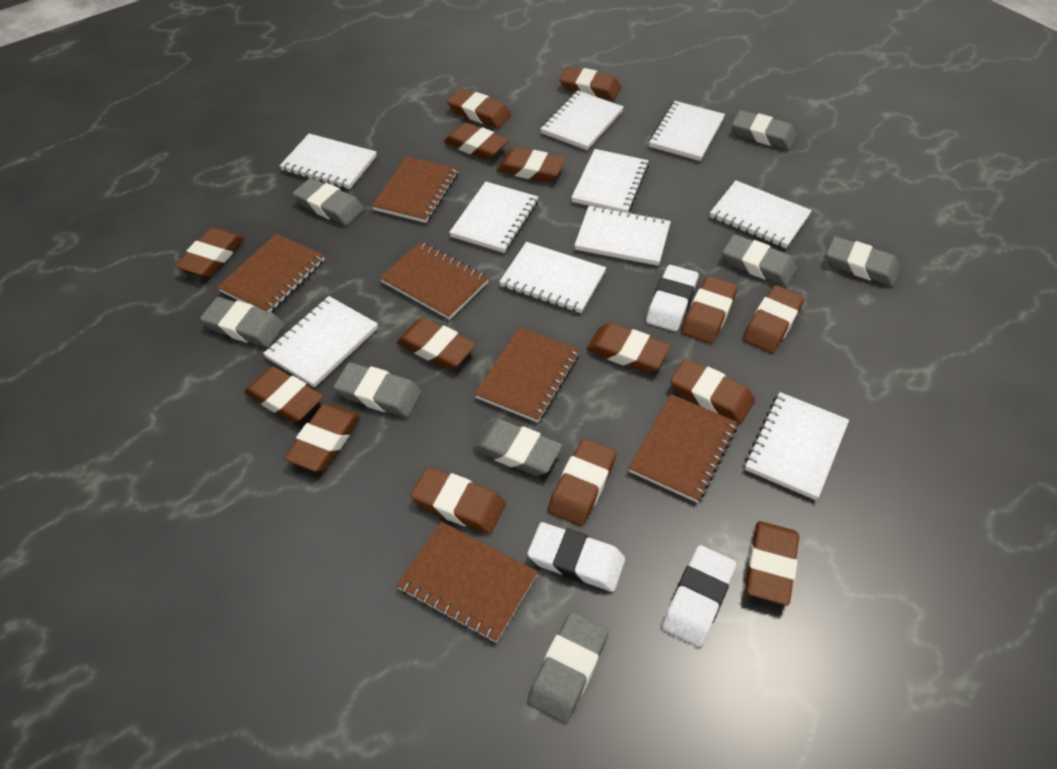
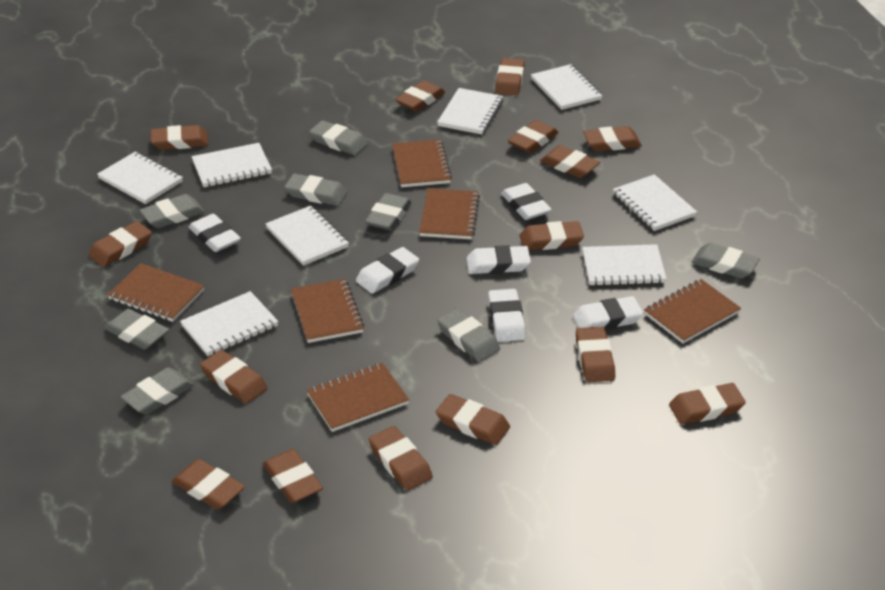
white eraser: 3 -> 6
white notebook: 10 -> 8

